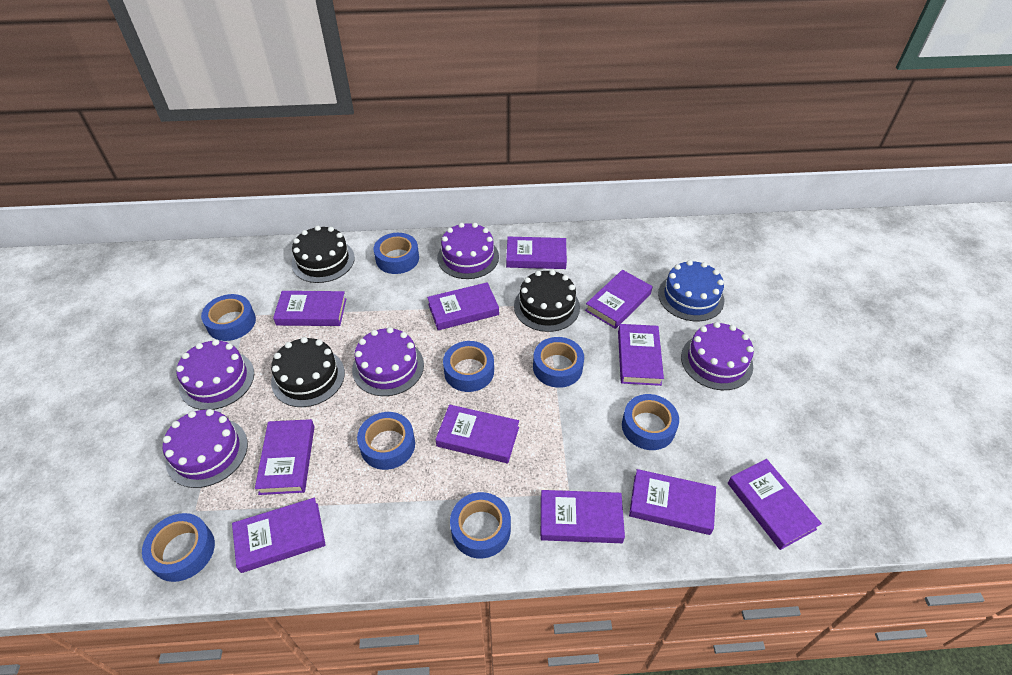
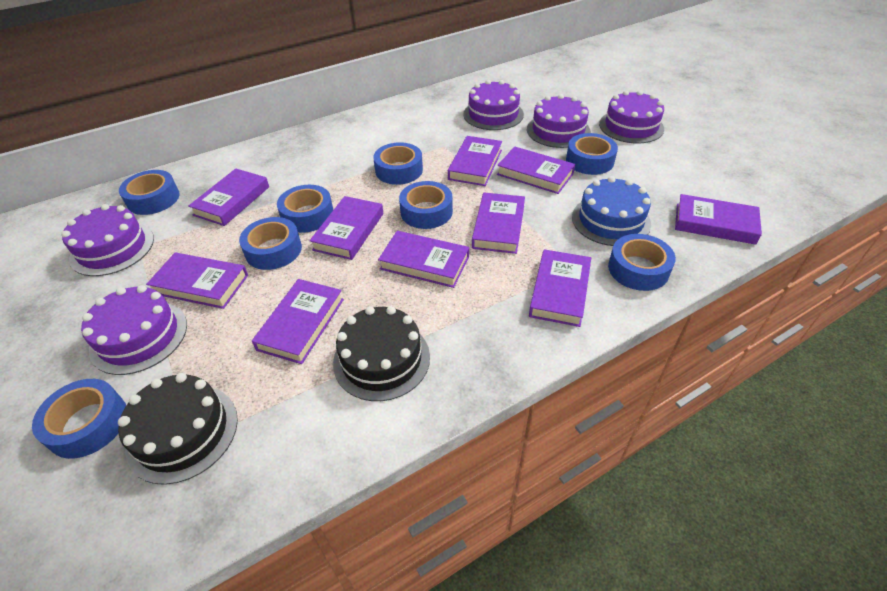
black cake: 3 -> 2
purple book: 11 -> 10

